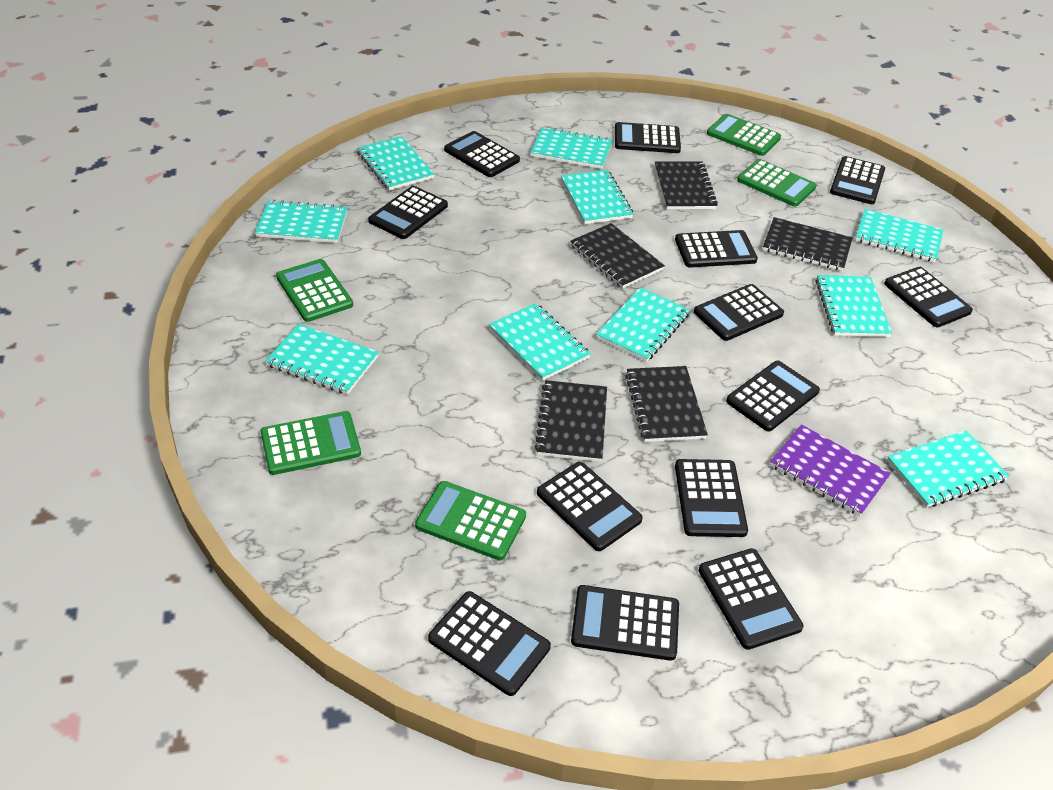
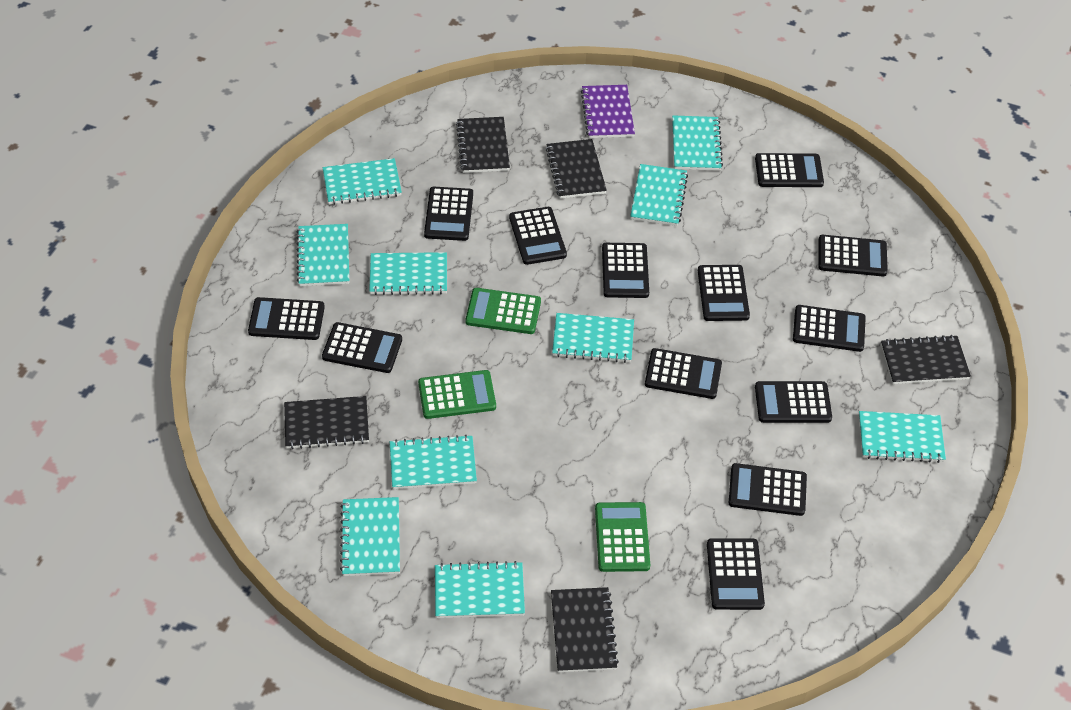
green calculator: 5 -> 3

